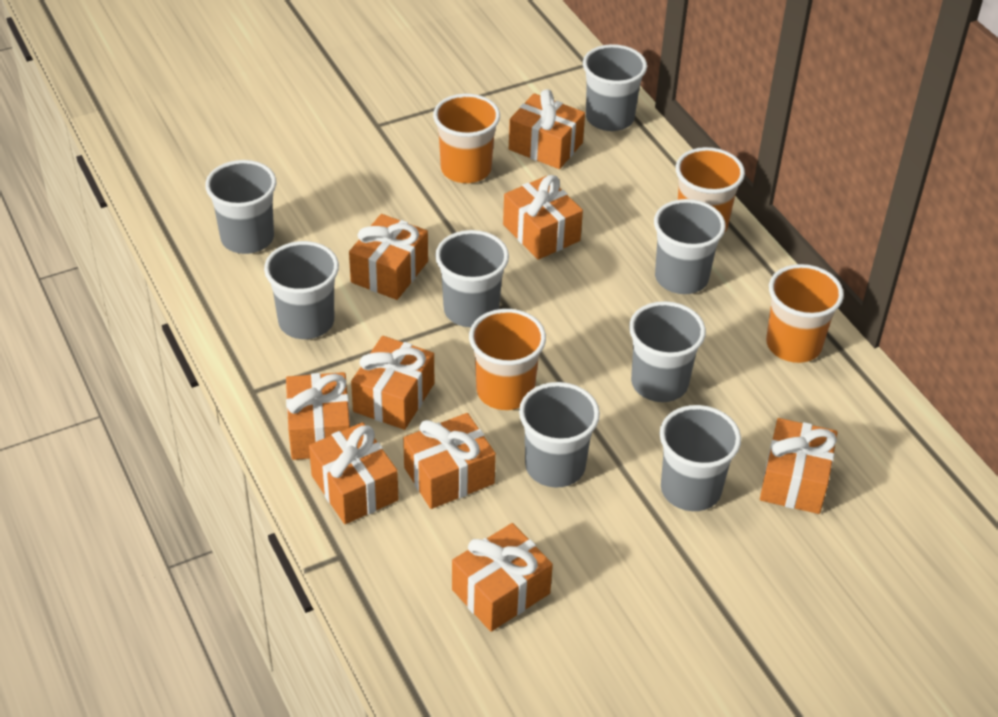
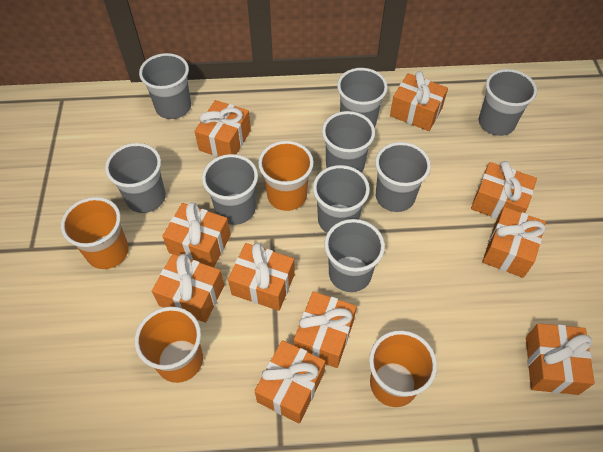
grey cup: 8 -> 9
orange gift: 9 -> 10

